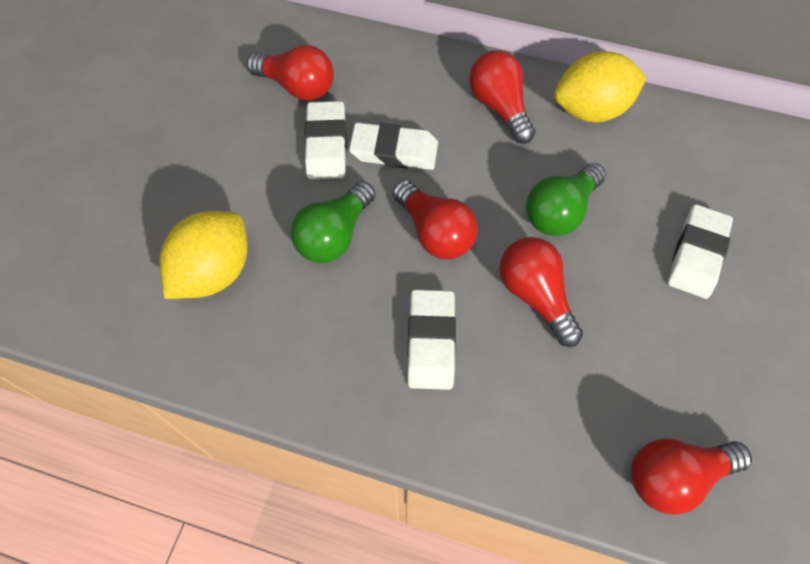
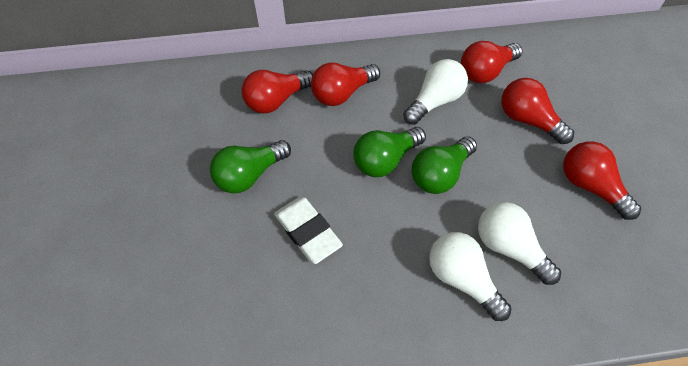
green light bulb: 2 -> 3
white eraser: 4 -> 1
white light bulb: 0 -> 3
yellow lemon: 2 -> 0

